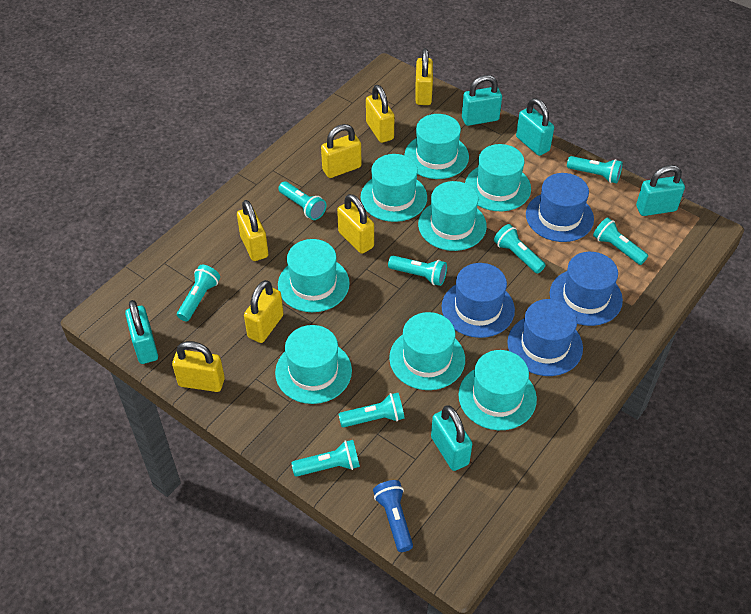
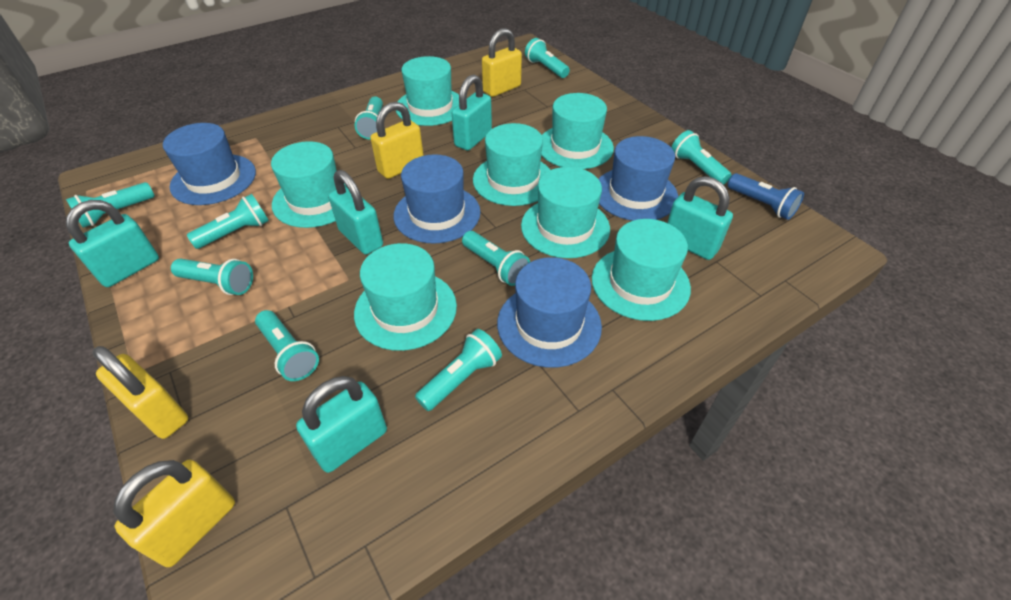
turquoise flashlight: 8 -> 9
turquoise hat: 8 -> 7
yellow padlock: 7 -> 4

